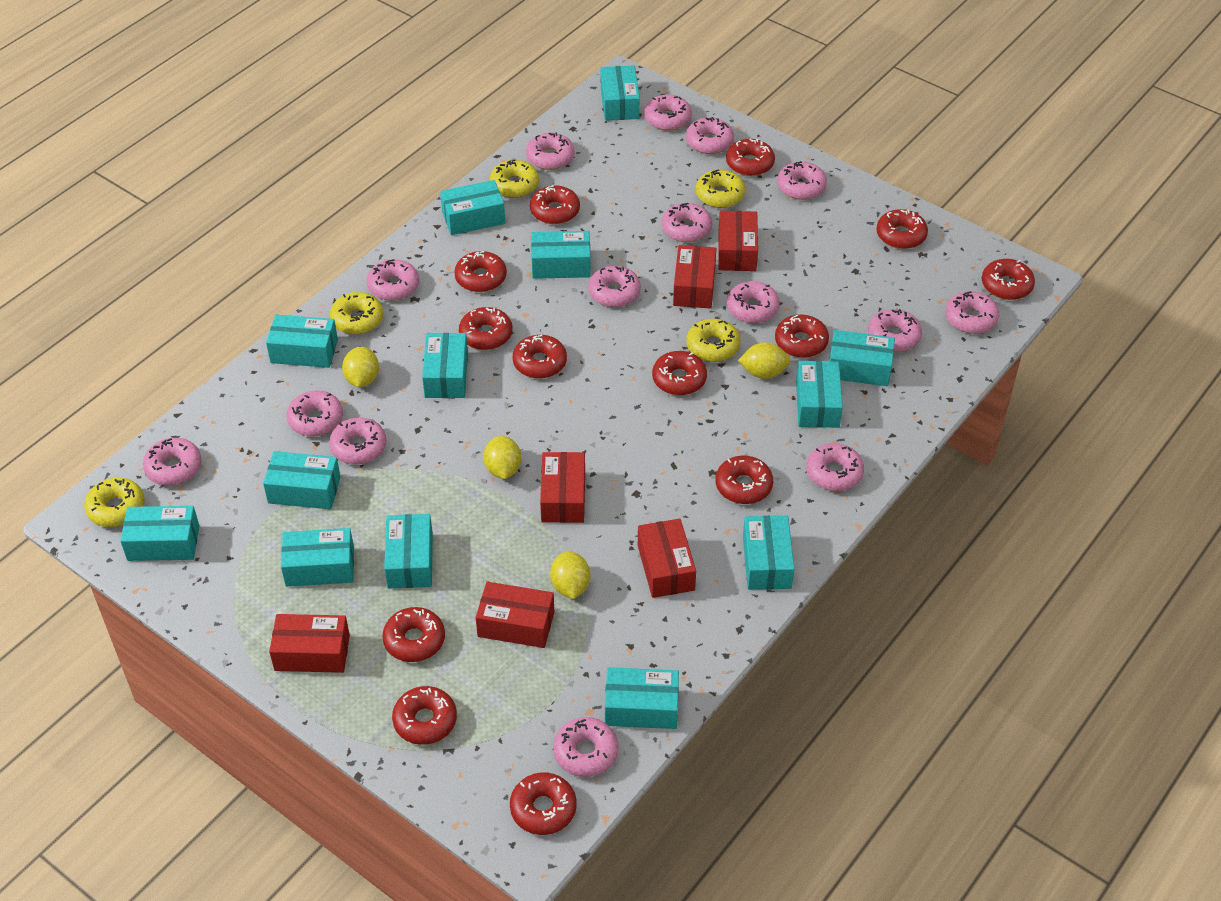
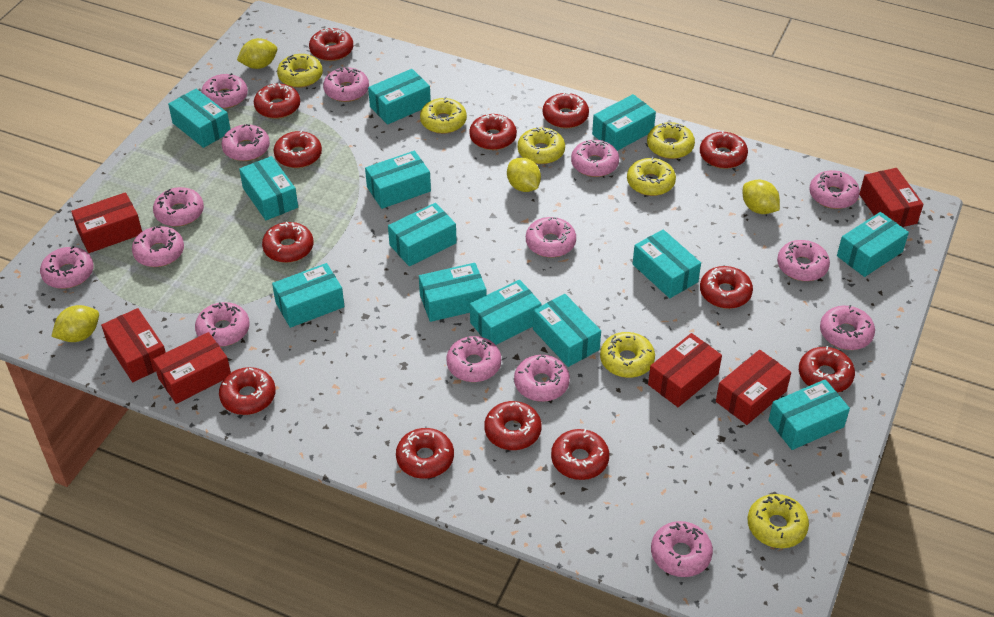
yellow donut: 5 -> 7

